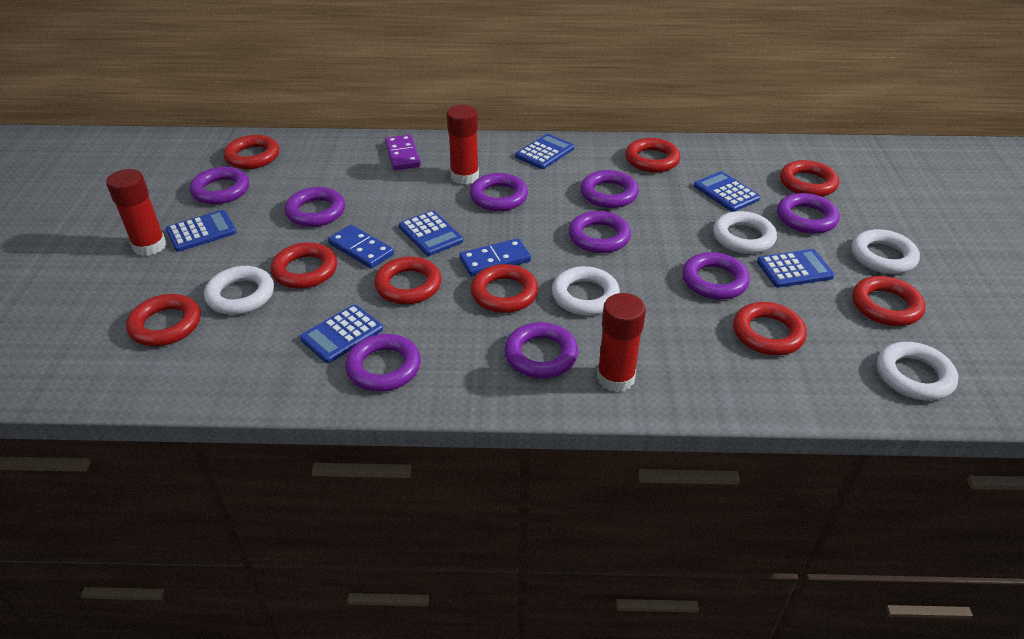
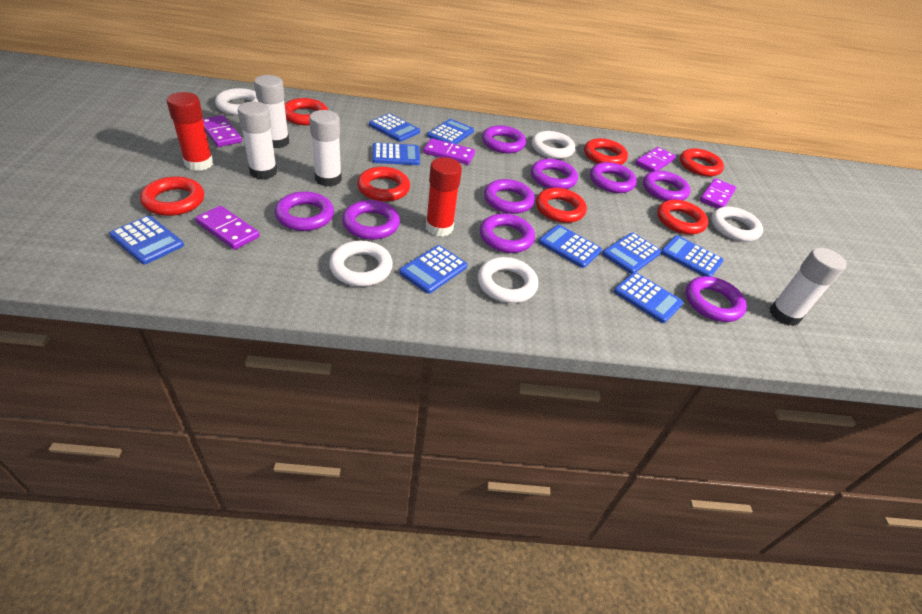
blue calculator: 6 -> 9
blue domino: 2 -> 0
purple domino: 1 -> 5
red glue stick: 3 -> 2
red ring: 9 -> 7
white glue stick: 0 -> 4

